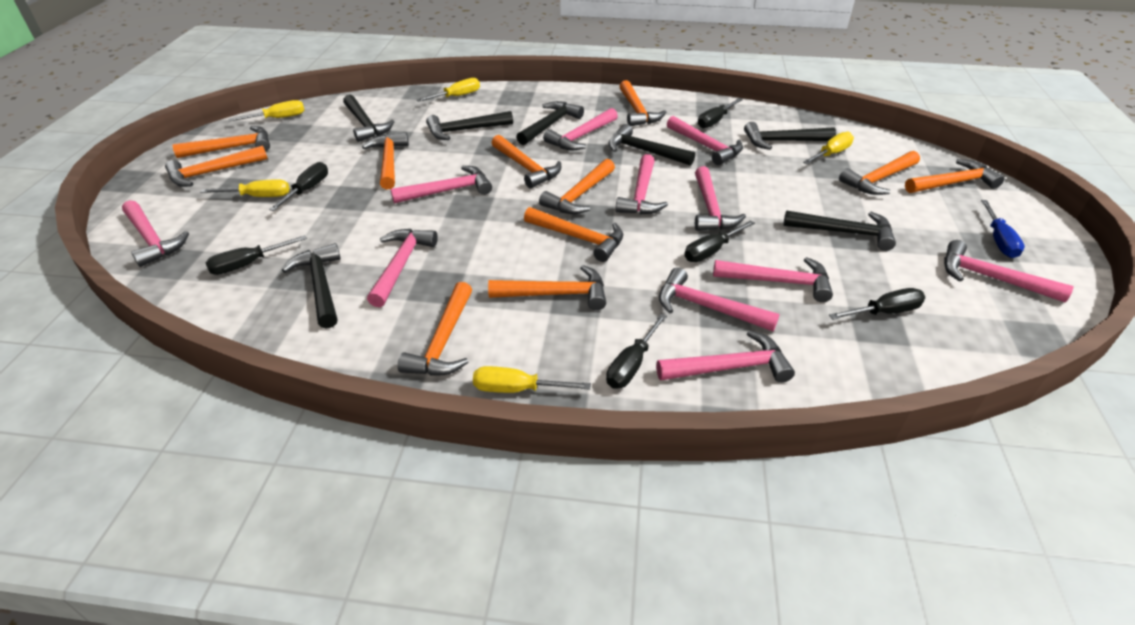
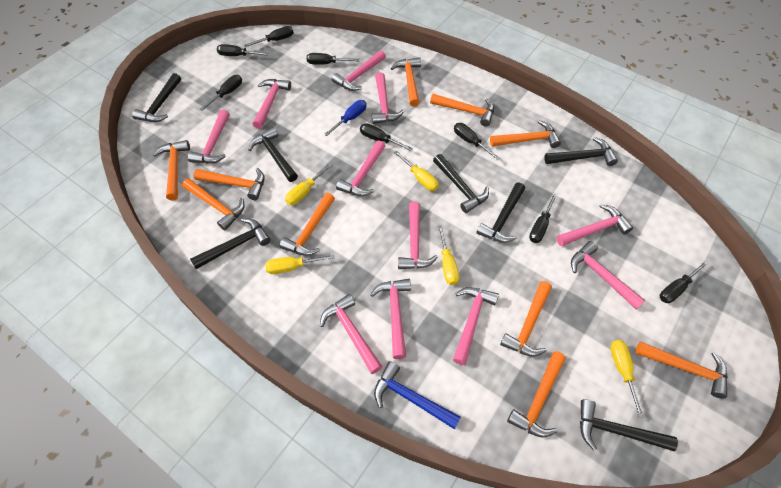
black screwdriver: 6 -> 8
blue hammer: 0 -> 1
orange hammer: 11 -> 10

